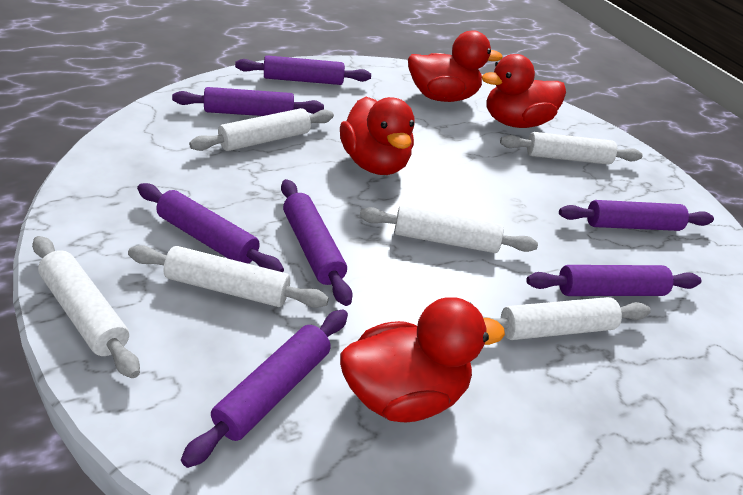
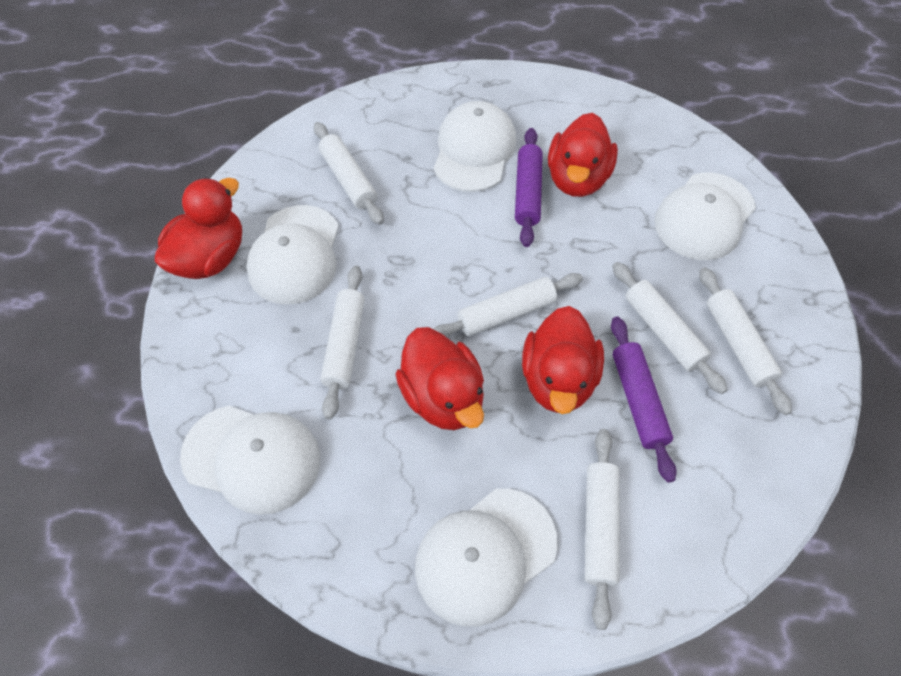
purple rolling pin: 7 -> 2
white cap: 0 -> 5

